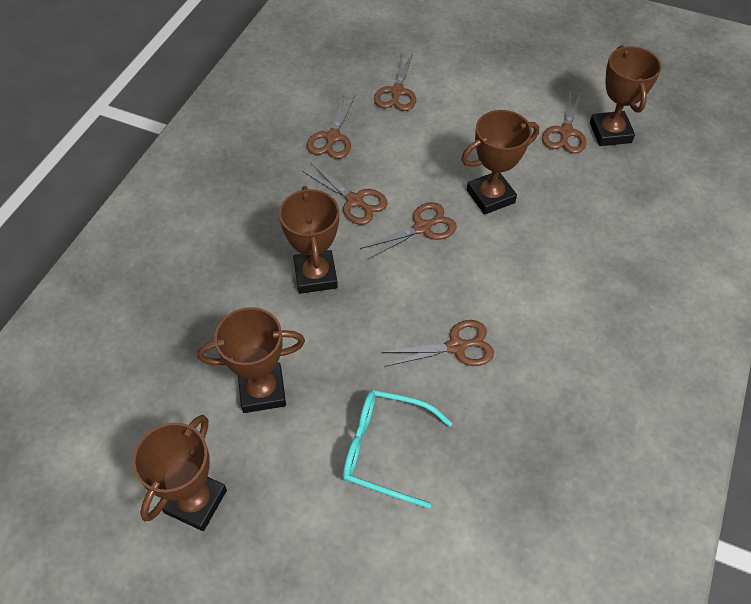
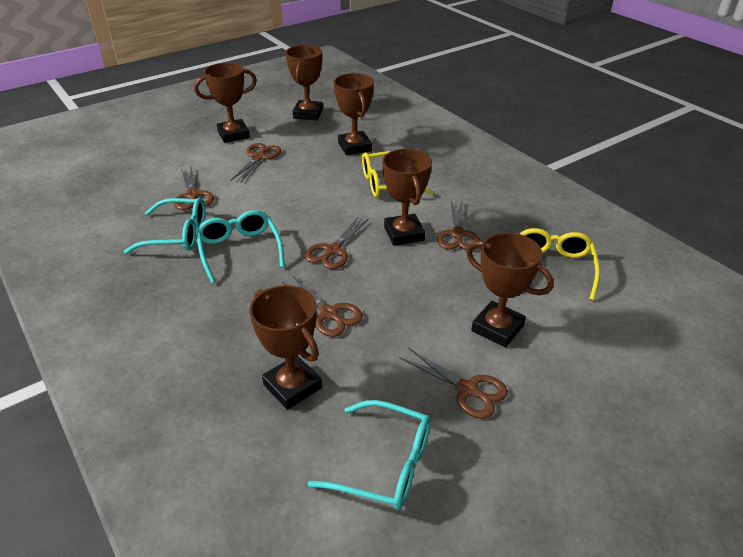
brown trophy: 5 -> 6
turquoise glasses: 1 -> 3
yellow glasses: 0 -> 2

